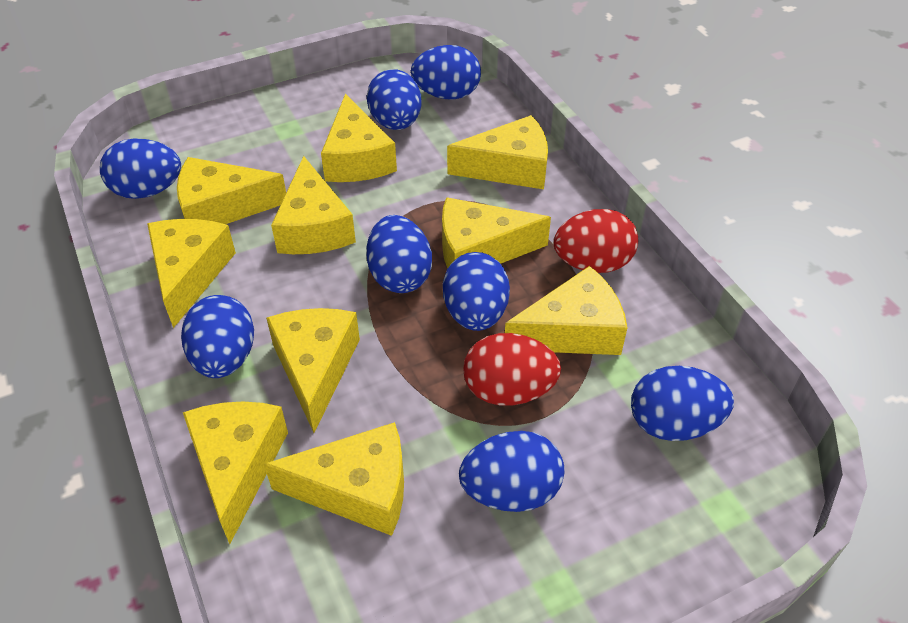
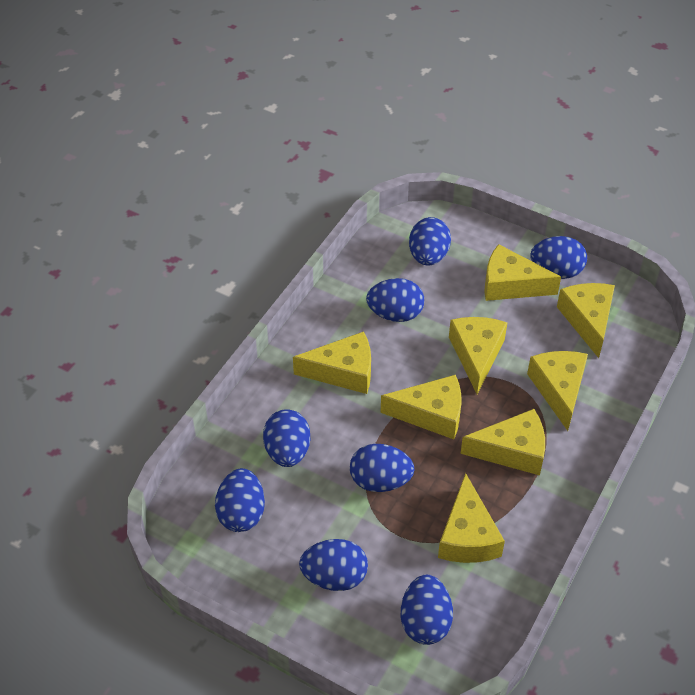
red egg: 2 -> 0
yellow cheese: 10 -> 8

